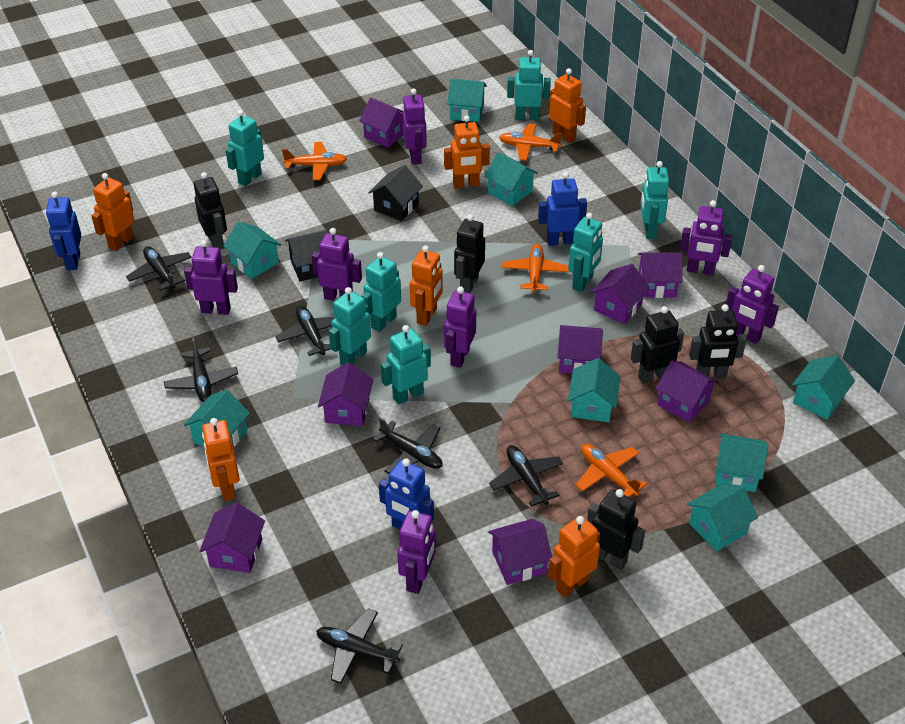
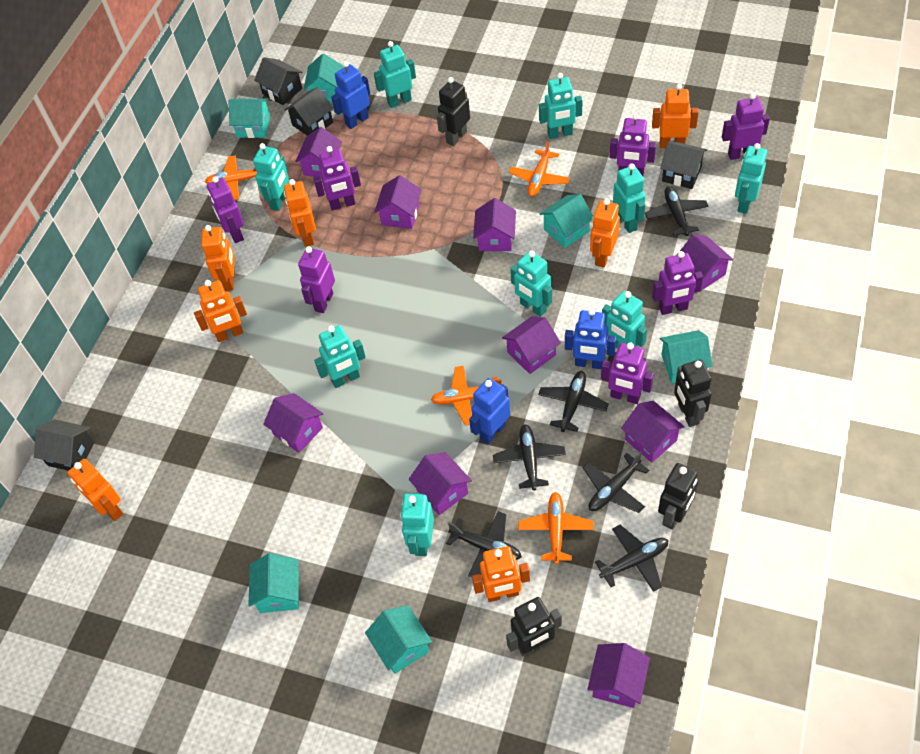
black house: 2 -> 4
black robot: 5 -> 4
orange robot: 6 -> 7
purple house: 8 -> 9
turquoise house: 8 -> 6
turquoise robot: 7 -> 9

